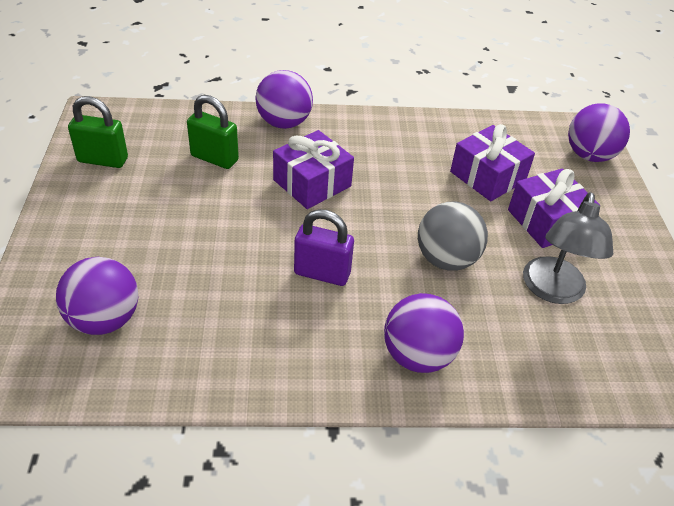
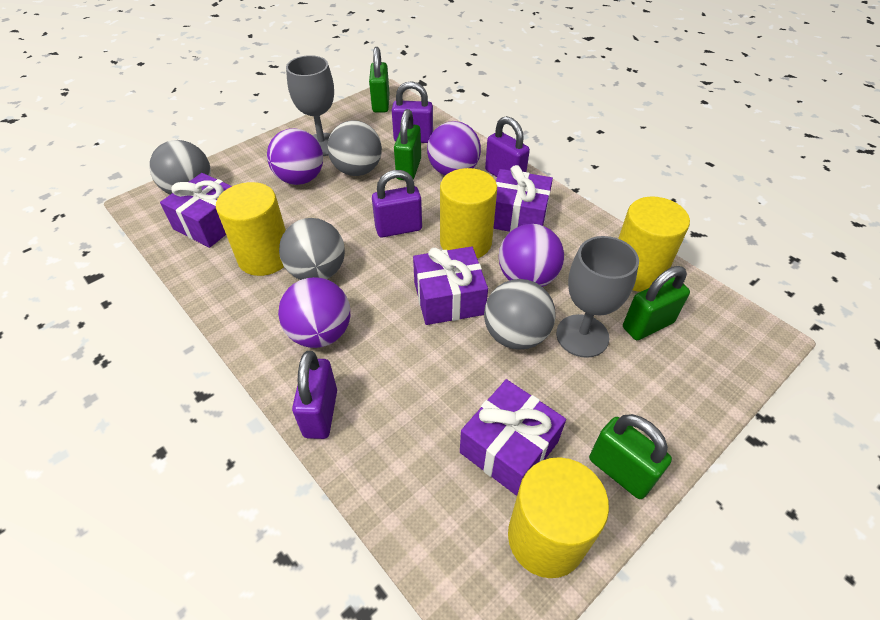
green padlock: 2 -> 4
grey ball: 1 -> 4
grey goblet: 0 -> 2
grey lamp: 1 -> 0
purple gift: 3 -> 4
purple padlock: 1 -> 4
yellow cylinder: 0 -> 4

